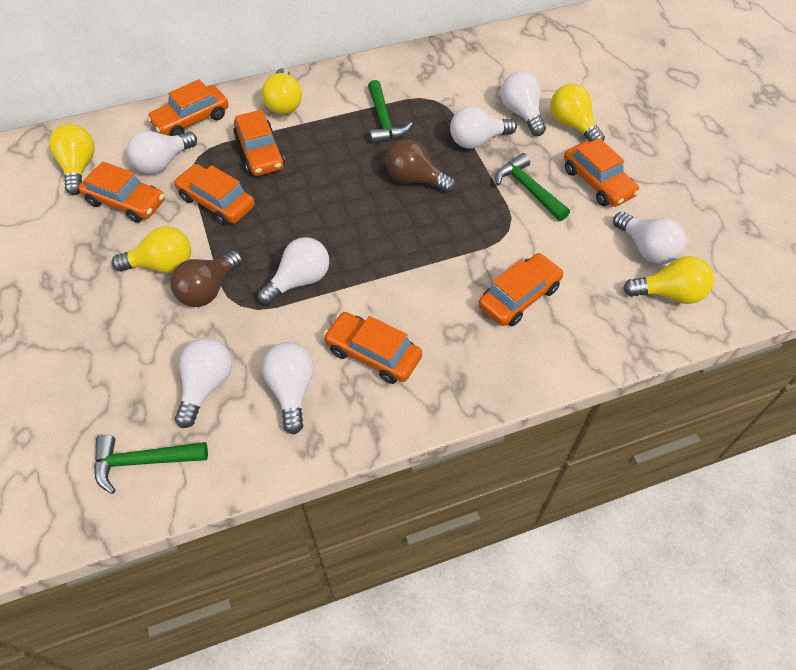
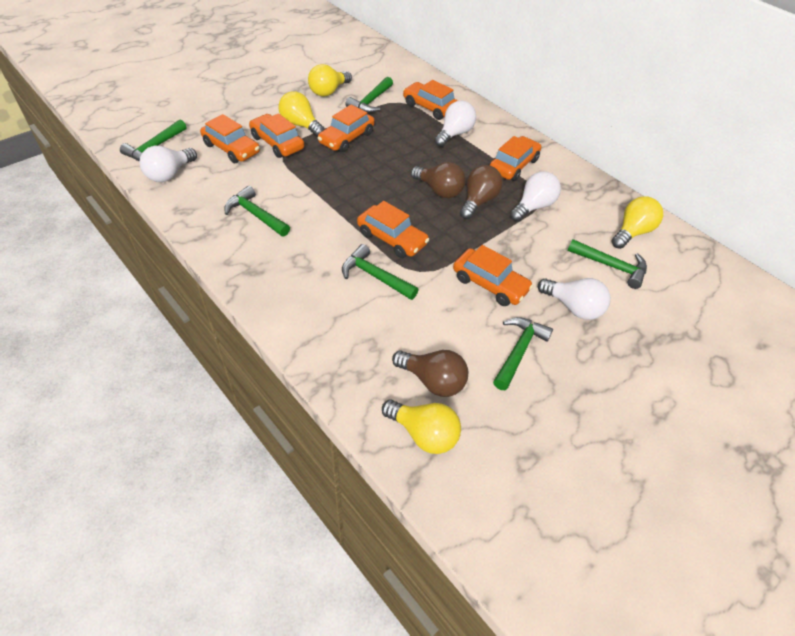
brown light bulb: 2 -> 3
green hammer: 3 -> 6
white light bulb: 7 -> 4
yellow light bulb: 5 -> 4

